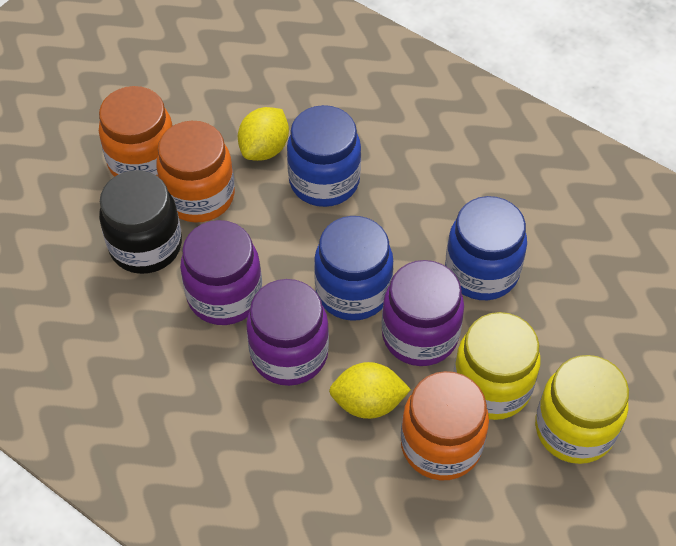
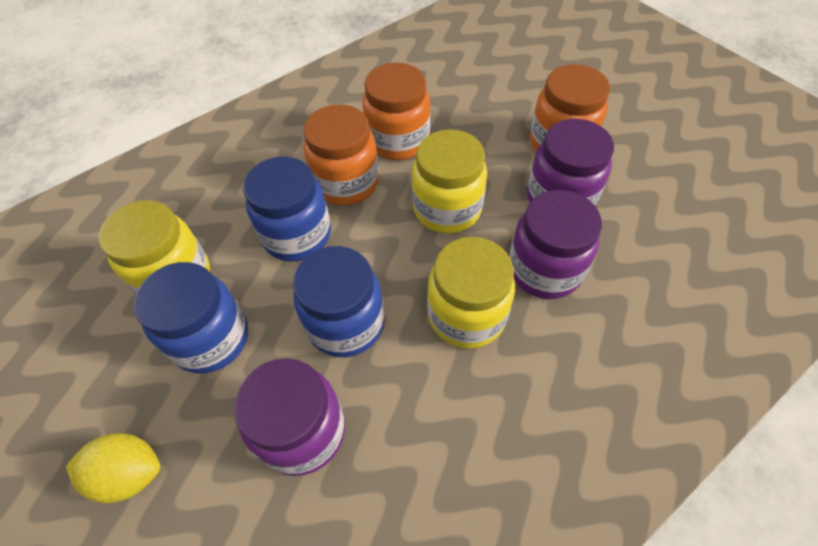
black jar: 1 -> 0
yellow jar: 2 -> 3
yellow lemon: 2 -> 1

